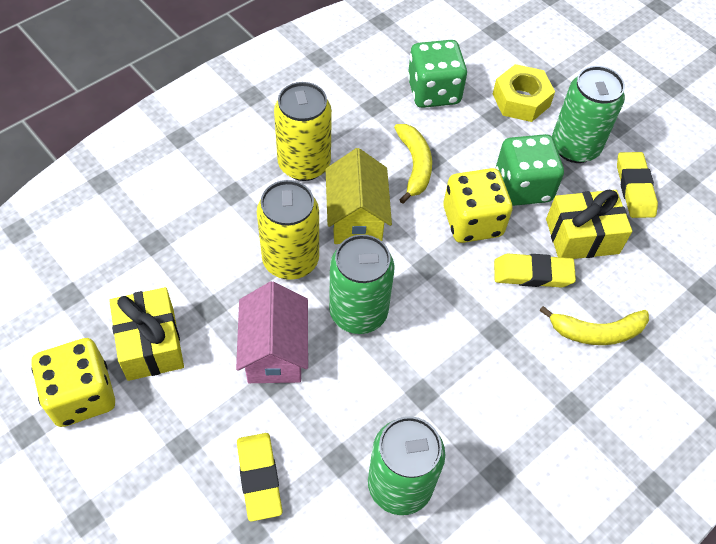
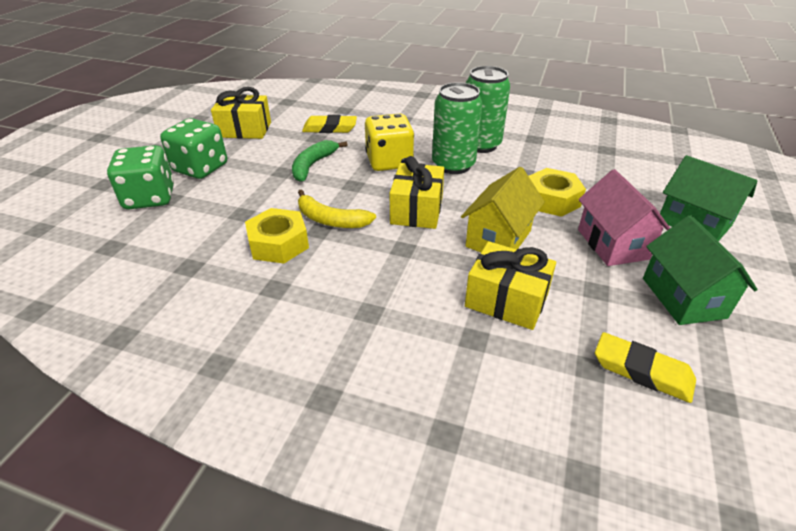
green banana: 0 -> 1
green can: 3 -> 2
green house: 0 -> 2
yellow banana: 2 -> 1
yellow can: 2 -> 0
yellow dice: 2 -> 1
yellow eraser: 3 -> 2
yellow gift: 2 -> 3
yellow nut: 1 -> 2

